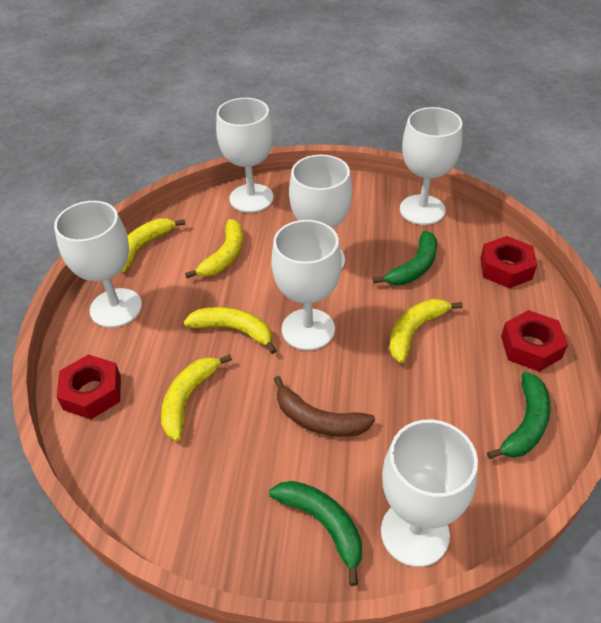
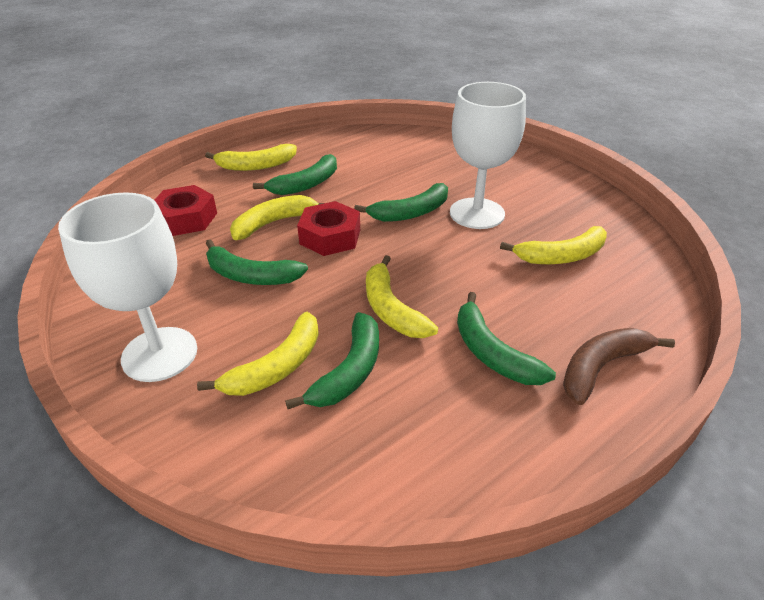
green banana: 3 -> 5
red nut: 3 -> 2
white goblet: 6 -> 2

